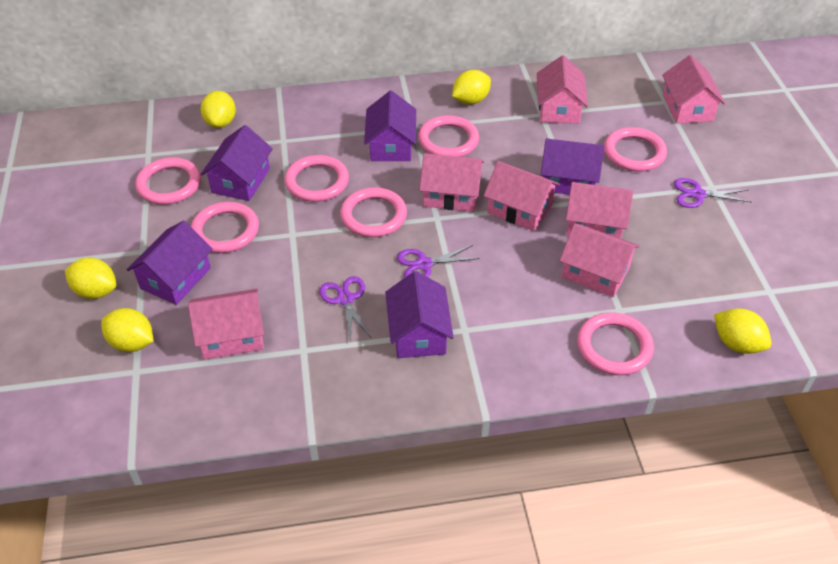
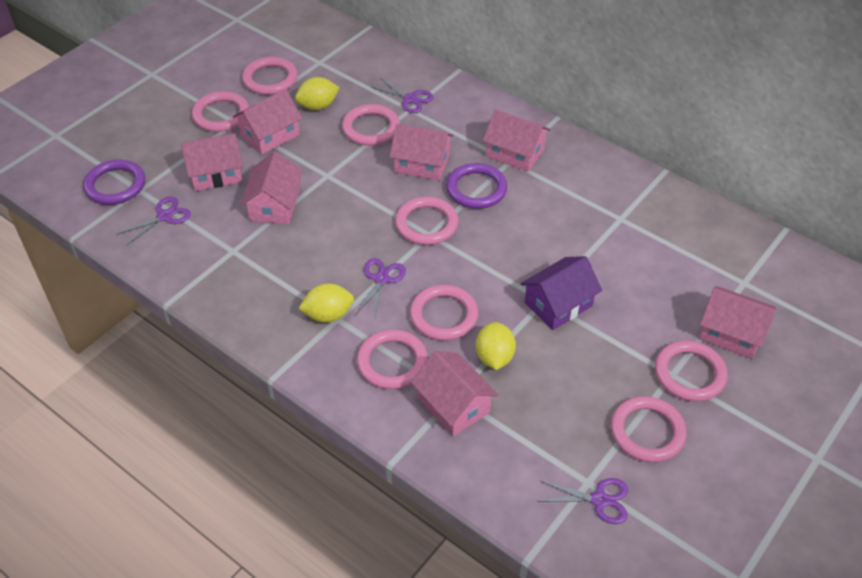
pink ring: 7 -> 8
purple house: 5 -> 1
purple ring: 0 -> 2
purple scissors: 3 -> 4
yellow lemon: 5 -> 3

